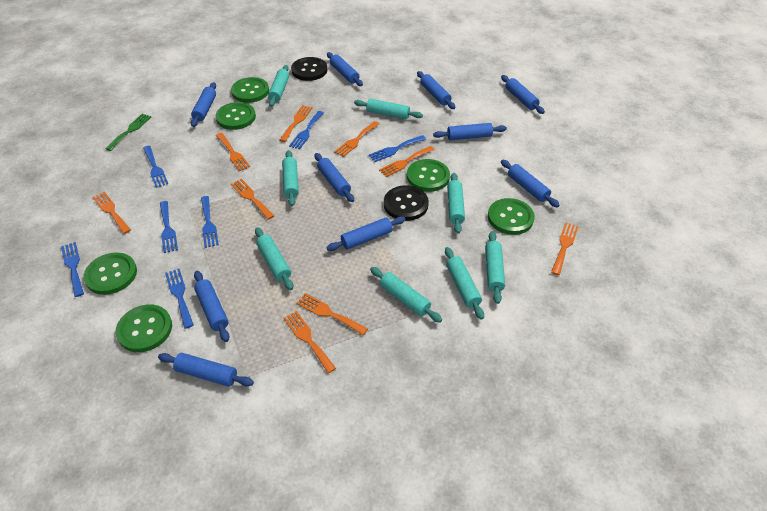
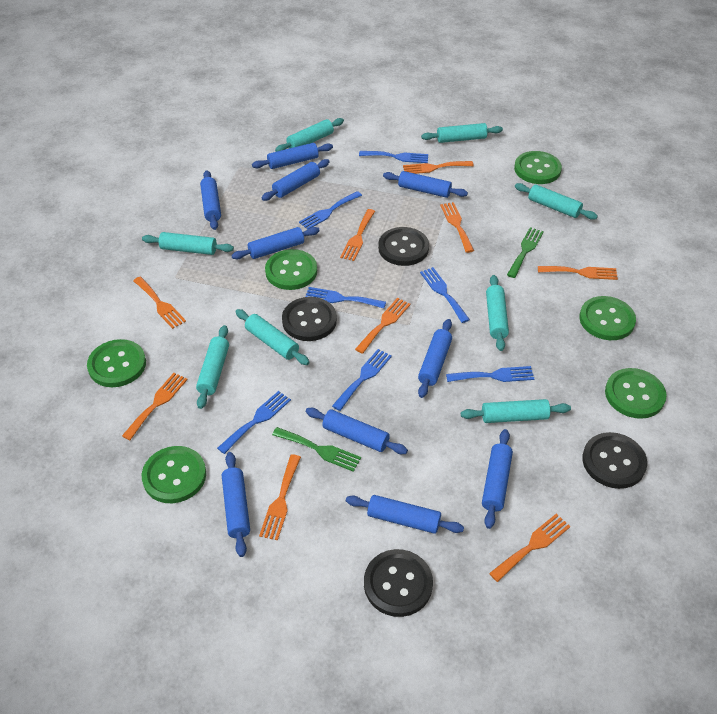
black button: 2 -> 4
green fork: 1 -> 2

